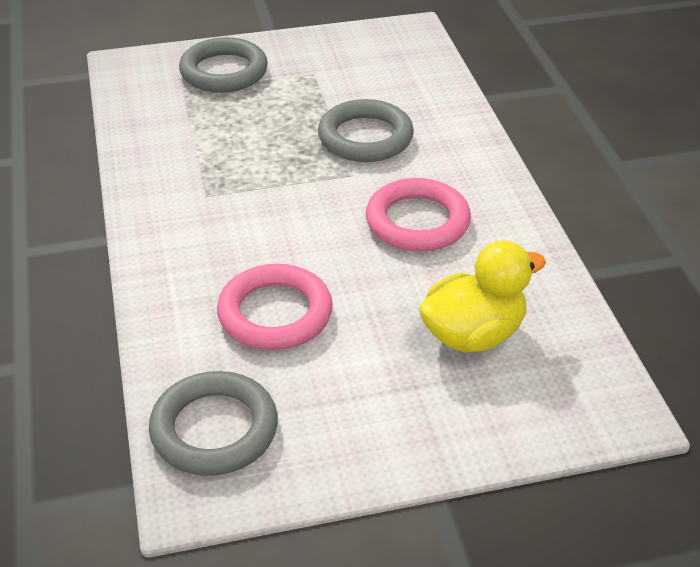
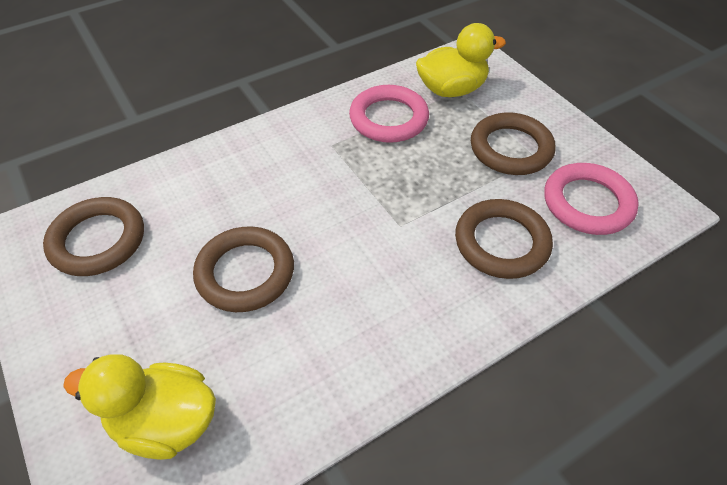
brown ring: 0 -> 4
grey ring: 3 -> 0
yellow duck: 1 -> 2

